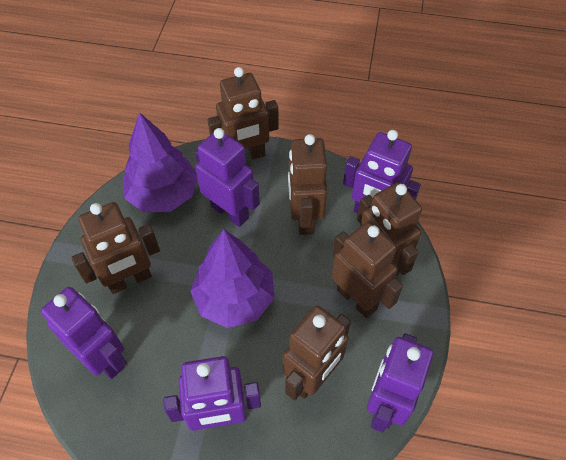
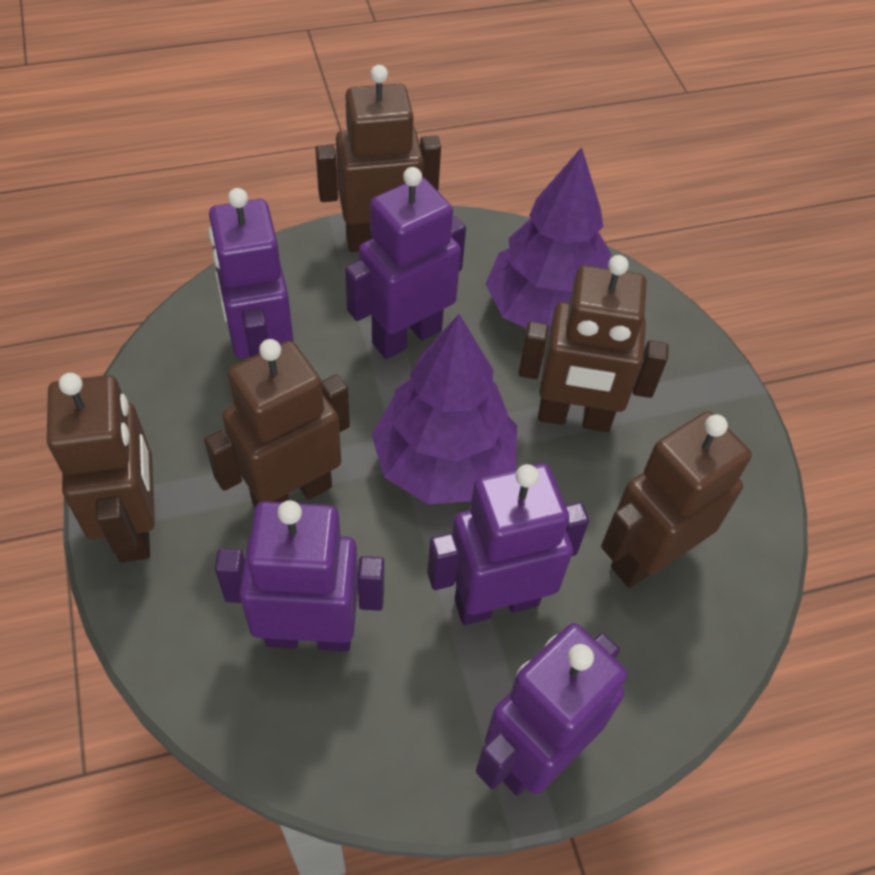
brown robot: 6 -> 5

